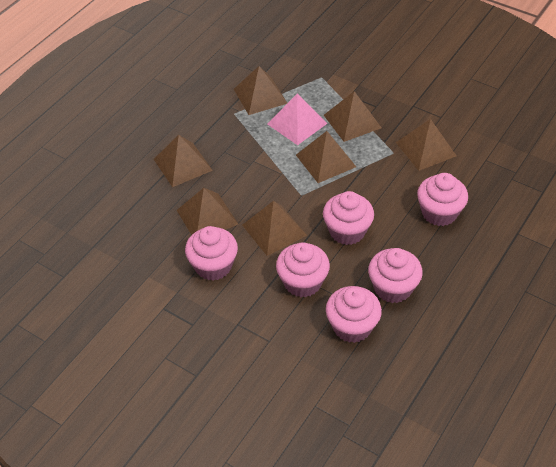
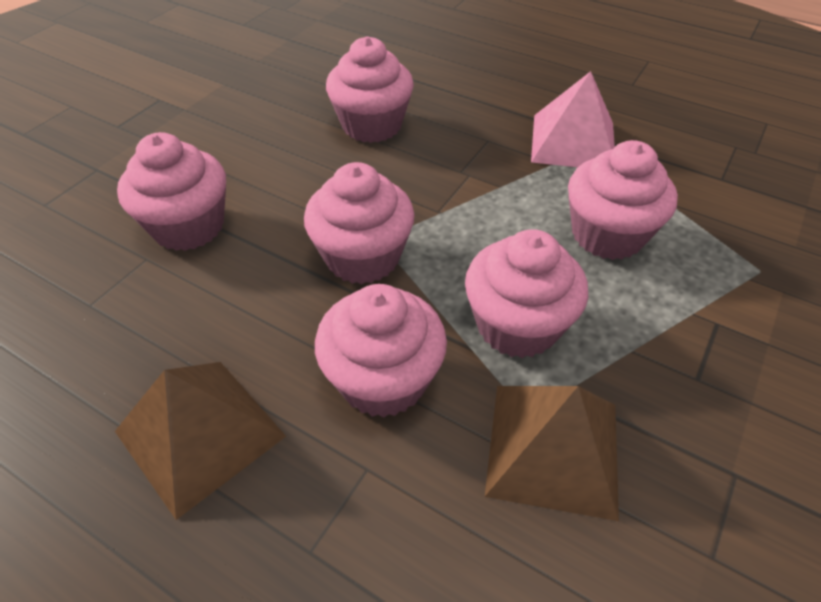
brown pyramid: 7 -> 2

